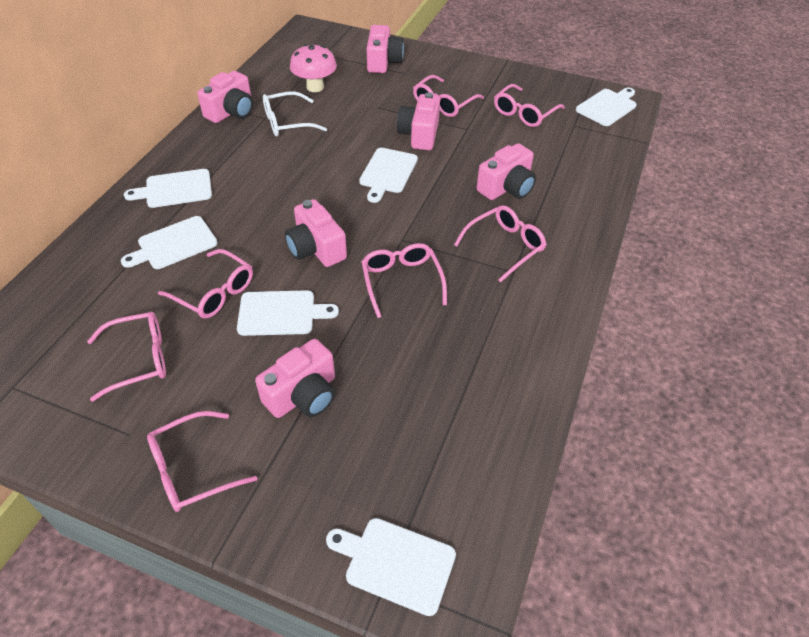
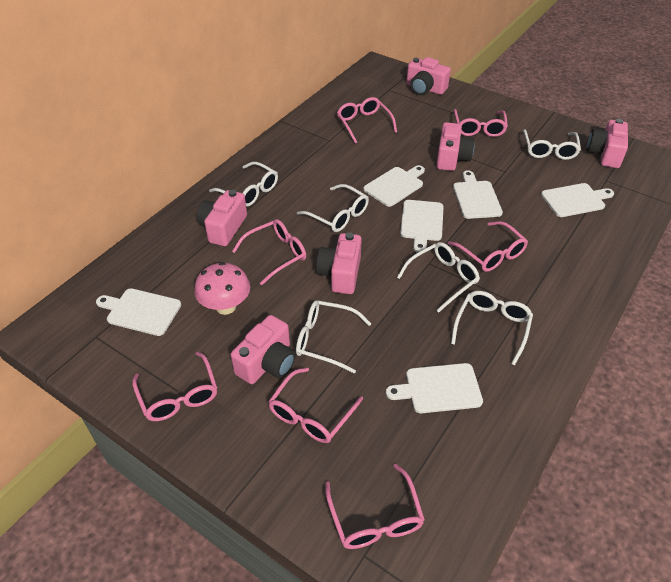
white glasses: 1 -> 6

